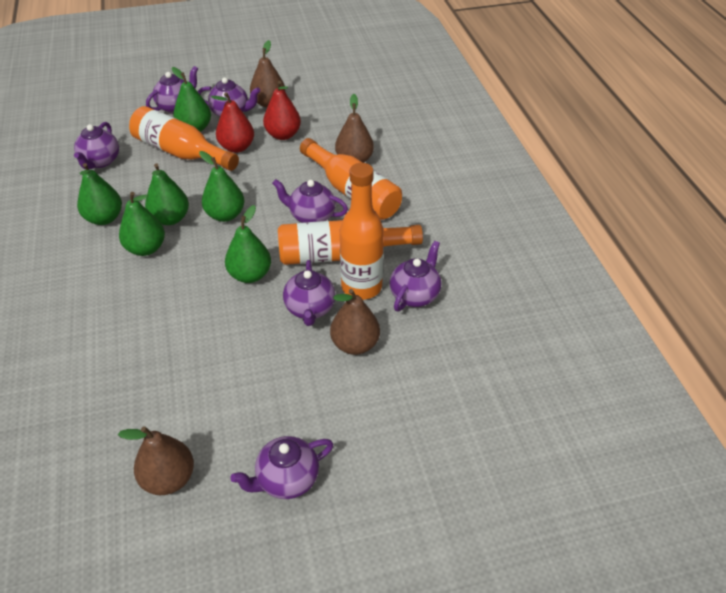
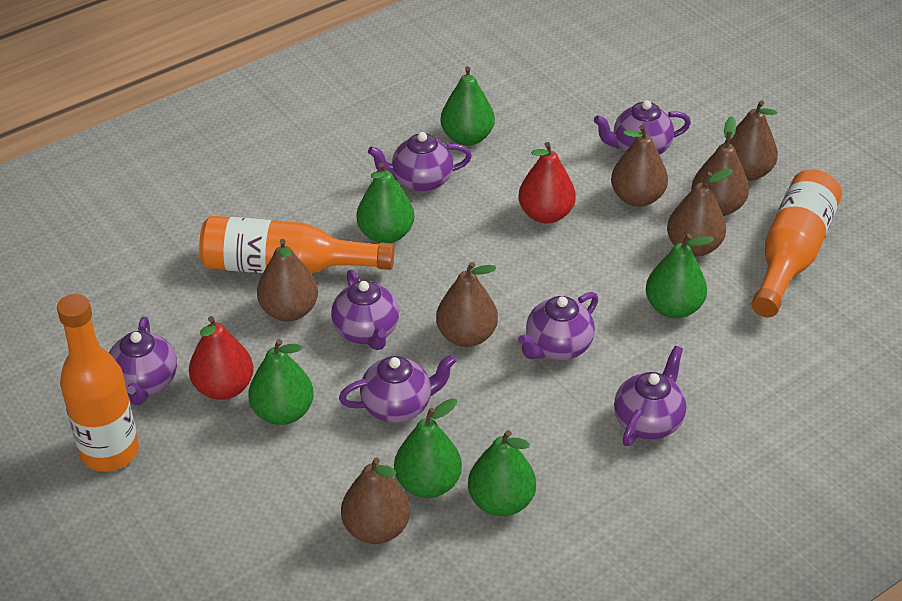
brown pear: 4 -> 7
orange bottle: 4 -> 3

